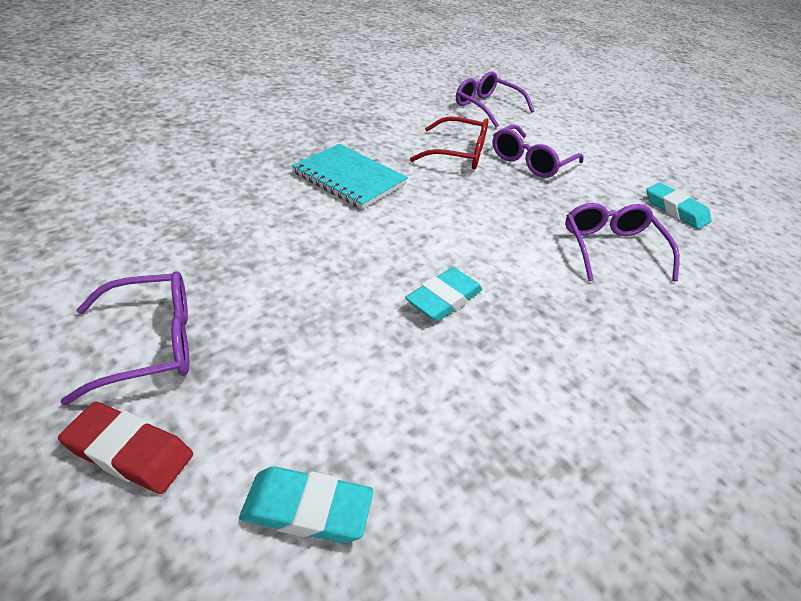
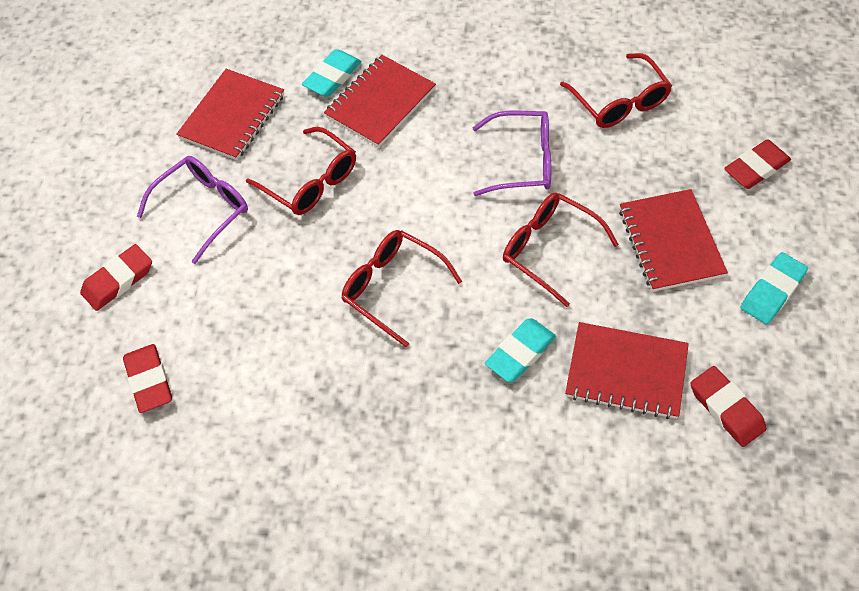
purple glasses: 4 -> 2
red eraser: 1 -> 4
red glasses: 1 -> 4
red notebook: 0 -> 4
turquoise notebook: 1 -> 0

